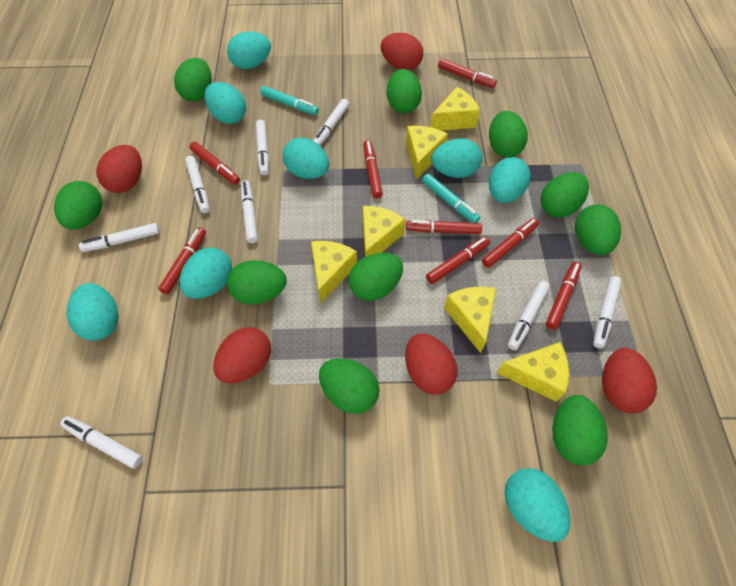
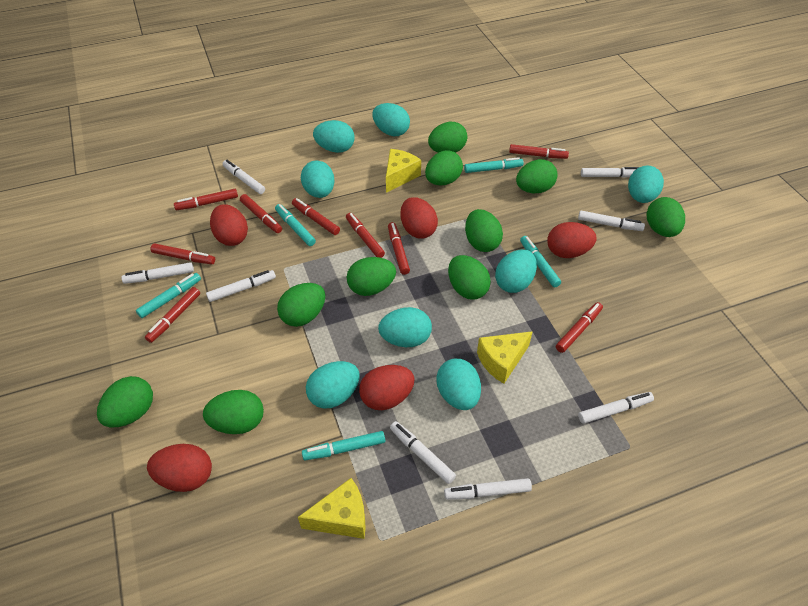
red marker: 8 -> 9
turquoise marker: 2 -> 5
yellow cheese: 6 -> 3

